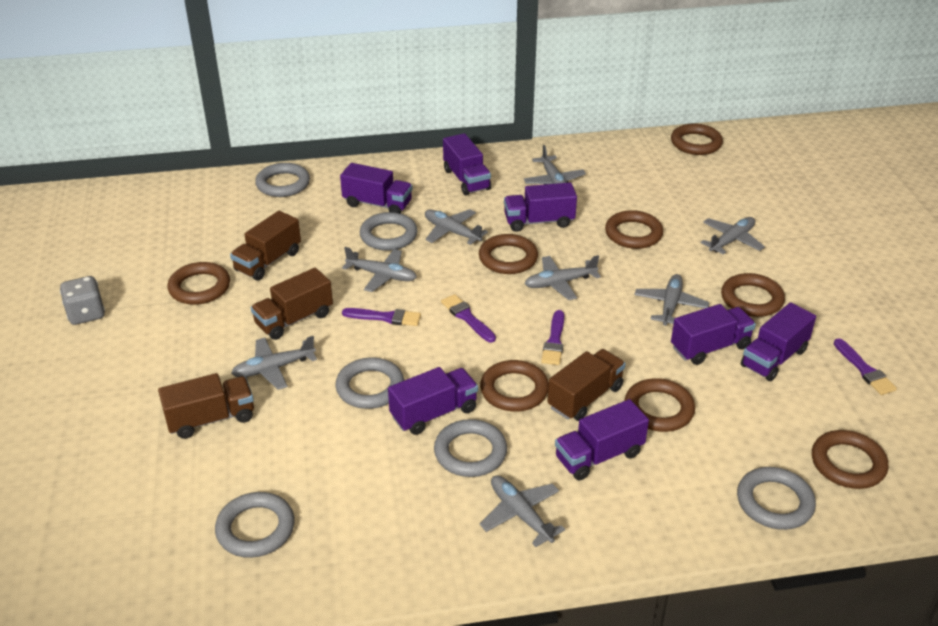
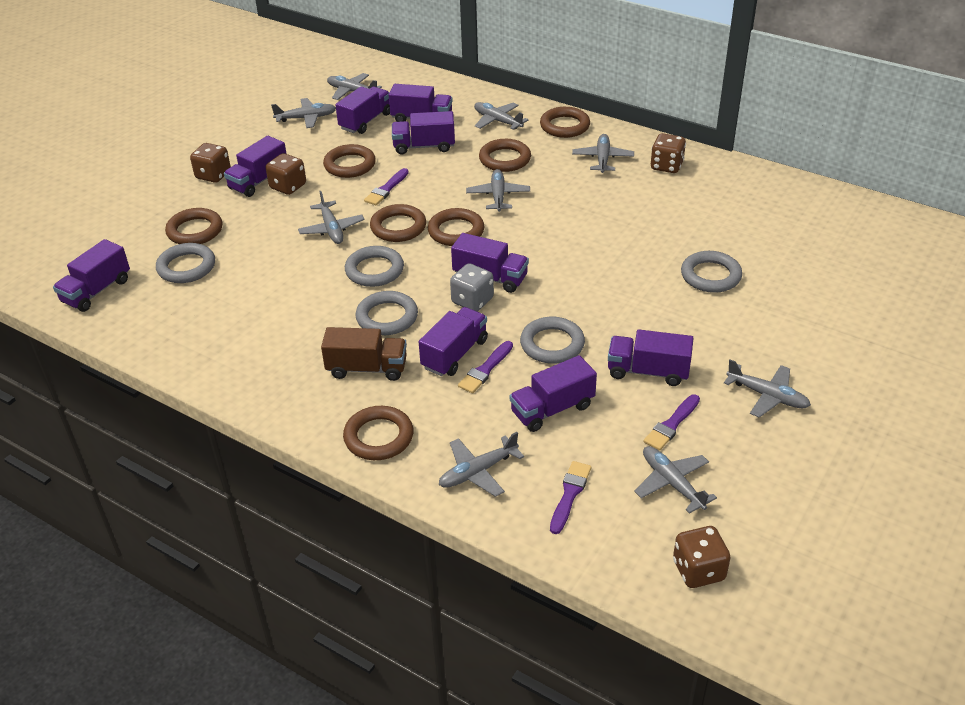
brown dice: 0 -> 4
brown ring: 8 -> 7
brown truck: 4 -> 1
grey plane: 8 -> 9
grey ring: 6 -> 5
purple truck: 7 -> 9

